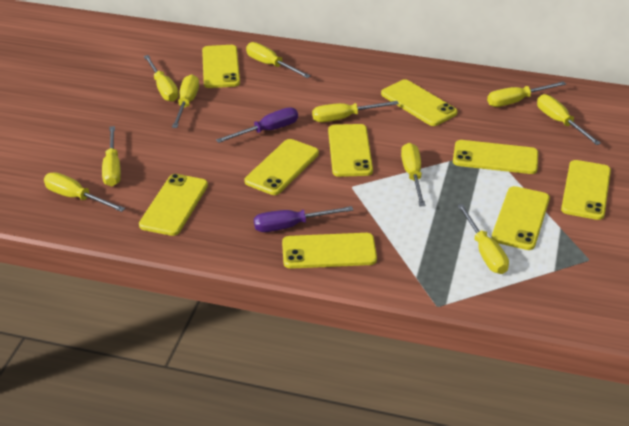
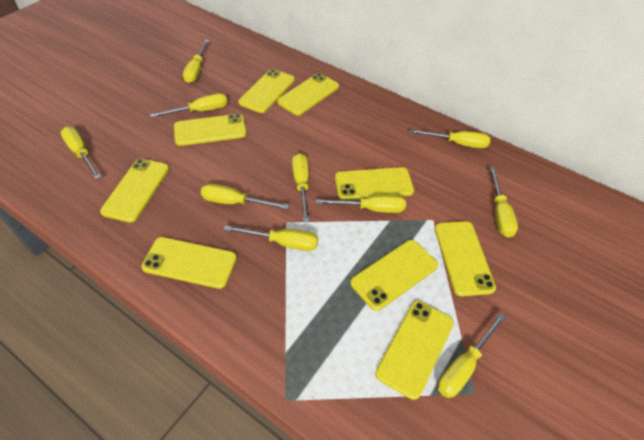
purple screwdriver: 2 -> 0

